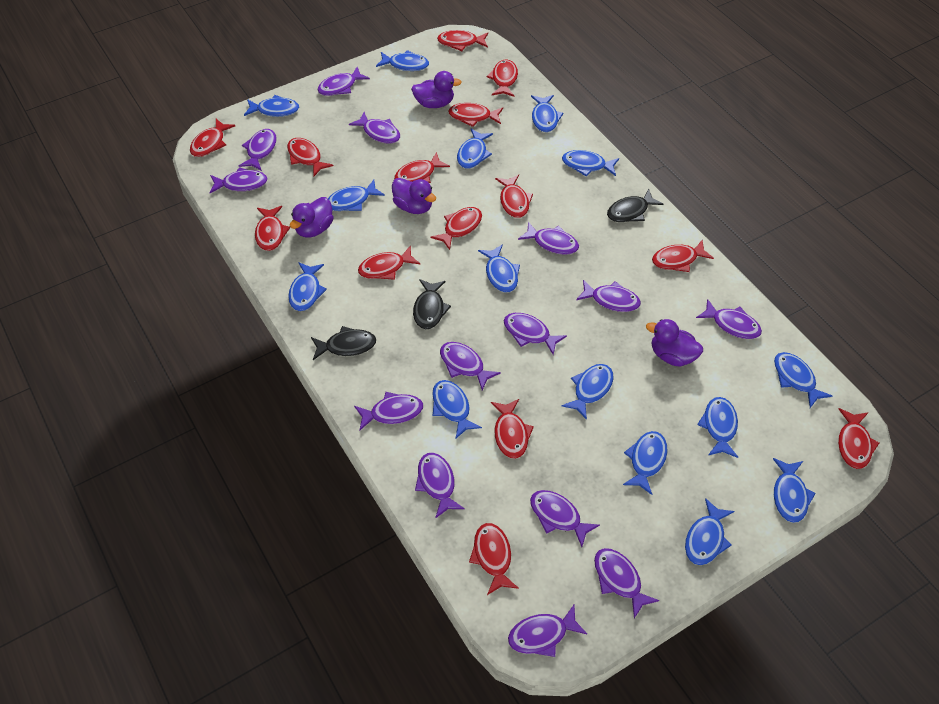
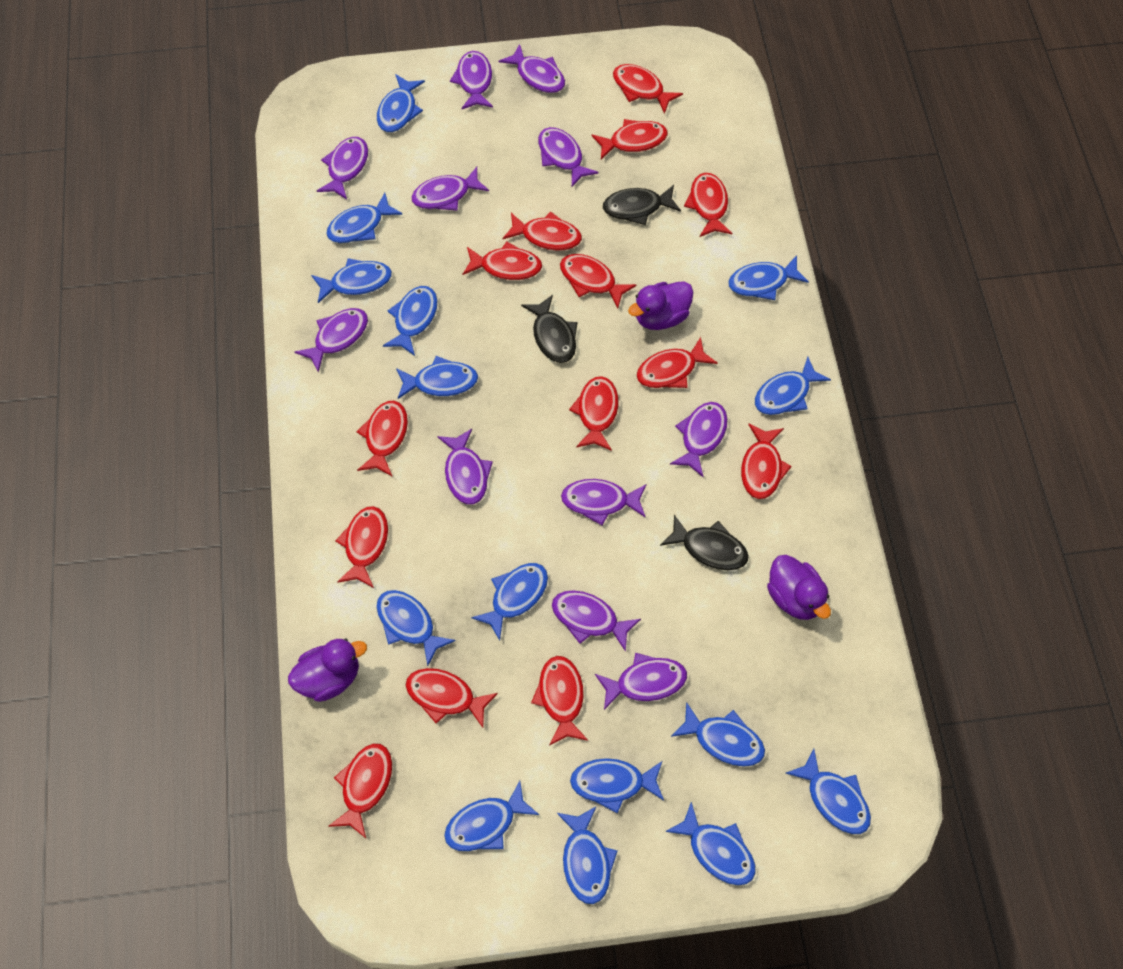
purple duck: 4 -> 3
purple fish: 14 -> 11

